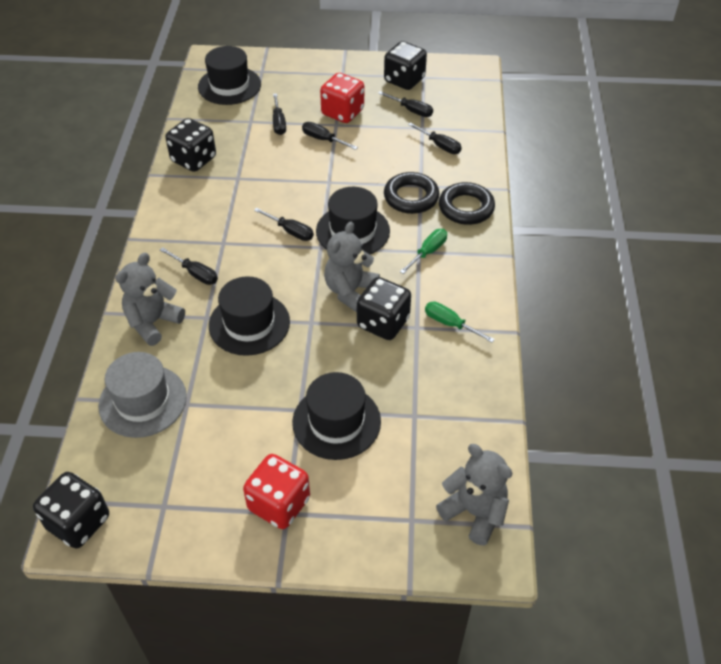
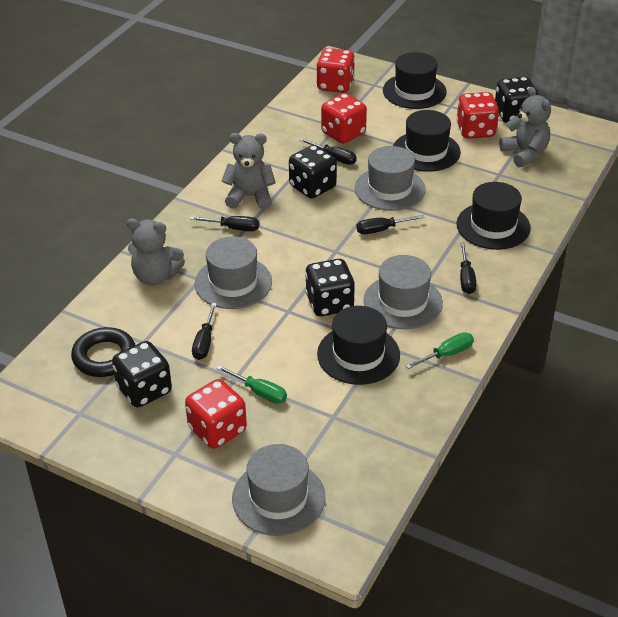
black ring: 2 -> 1
black screwdriver: 6 -> 5
grey hat: 1 -> 4
red dice: 2 -> 4

